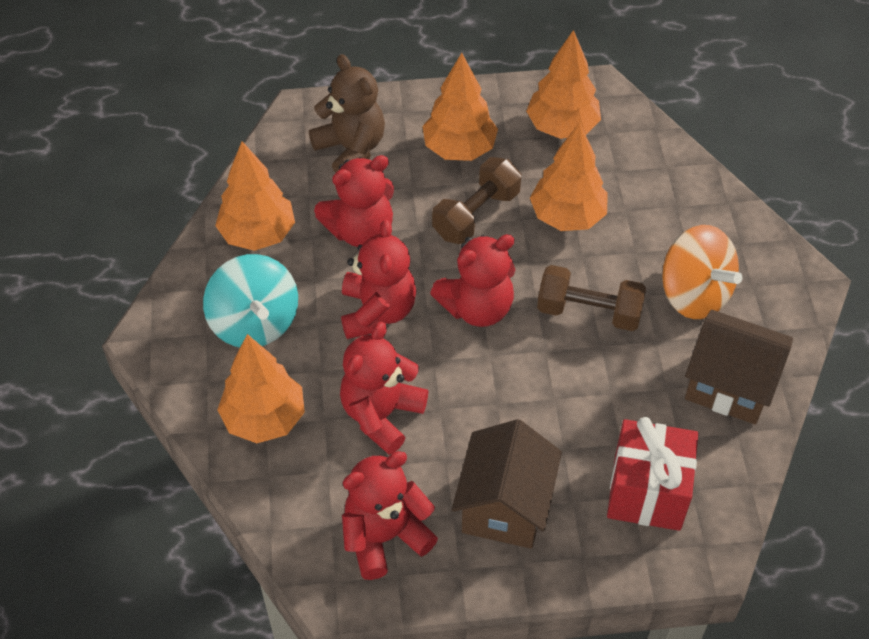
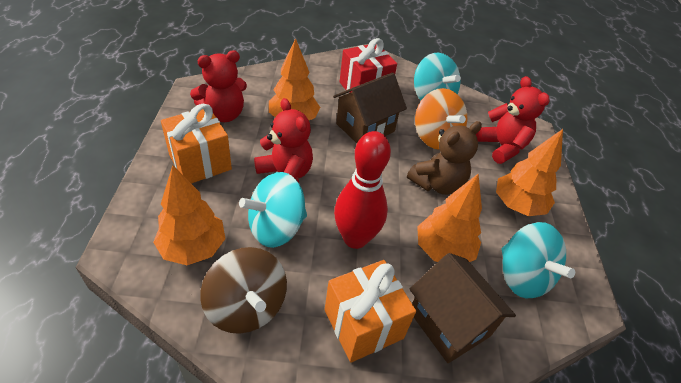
brown dumbbell: 2 -> 0
brown spinning top: 0 -> 1
orange gift: 0 -> 2
orange tree: 5 -> 4
red bowling pin: 0 -> 1
red teddy bear: 5 -> 3
turquoise spinning top: 1 -> 3

